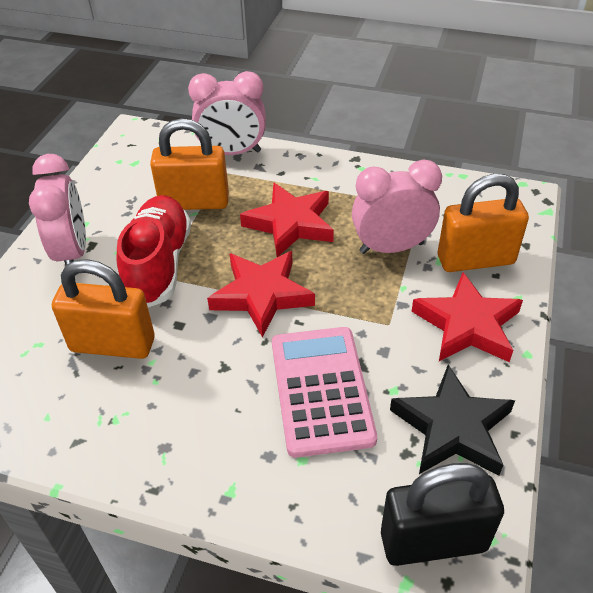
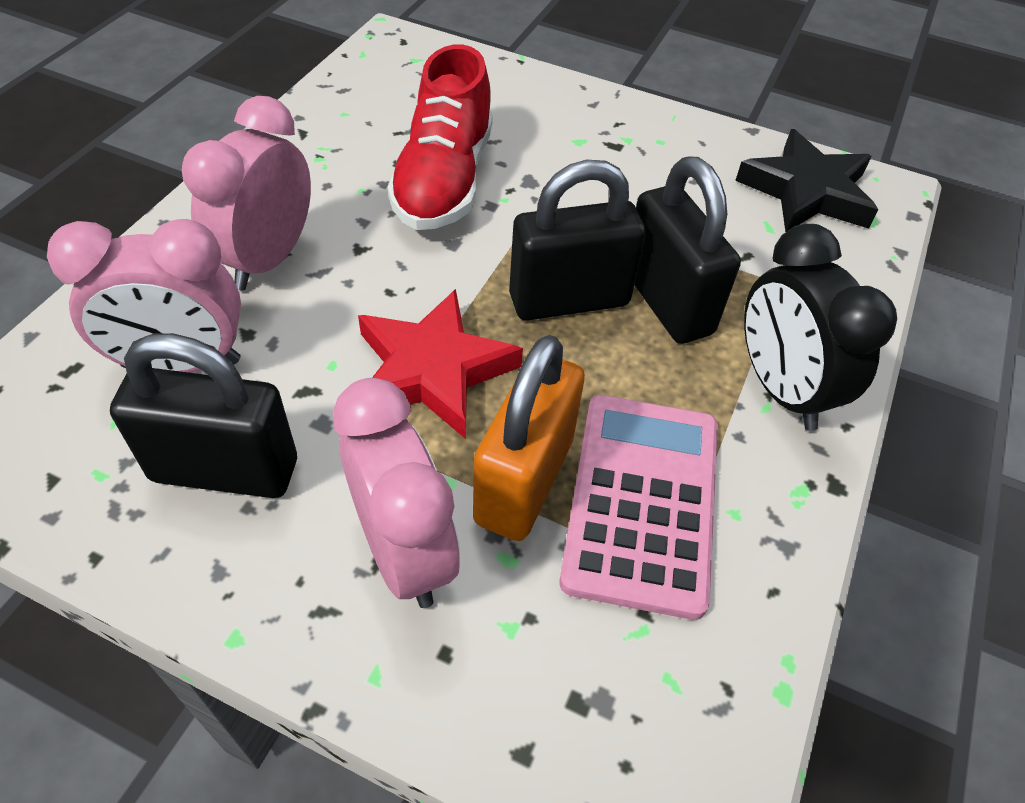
black clock: 0 -> 1
black padlock: 1 -> 3
orange padlock: 3 -> 1
red star: 3 -> 1

